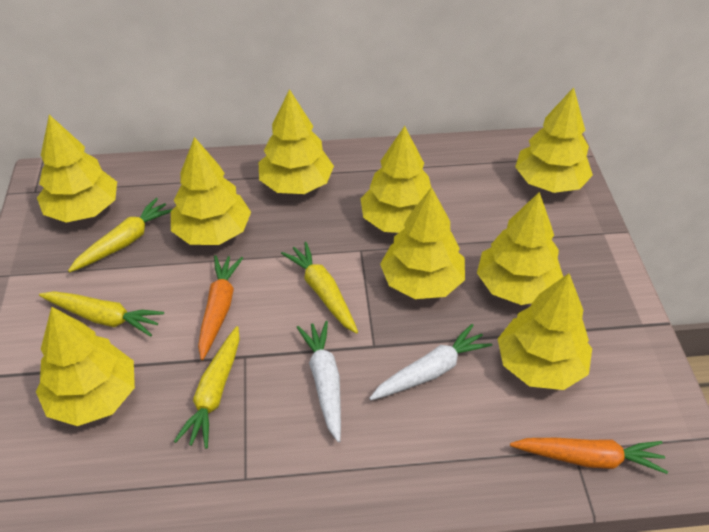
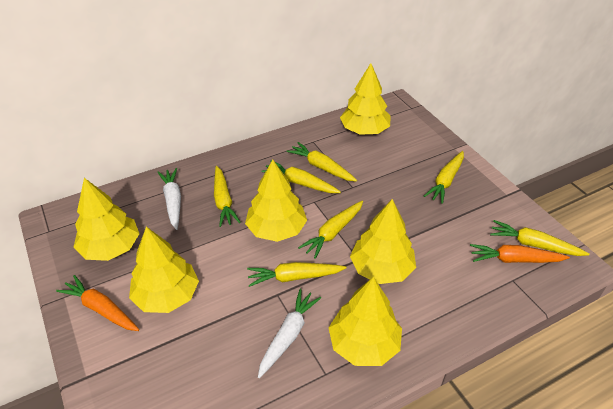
yellow carrot: 4 -> 7
yellow tree: 9 -> 6

